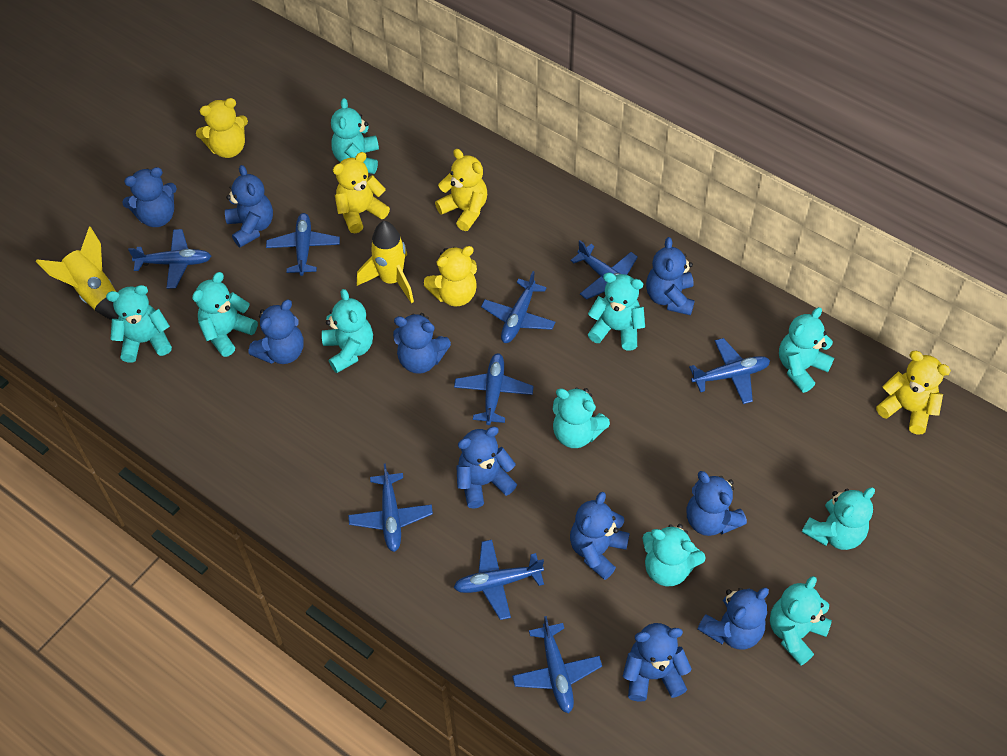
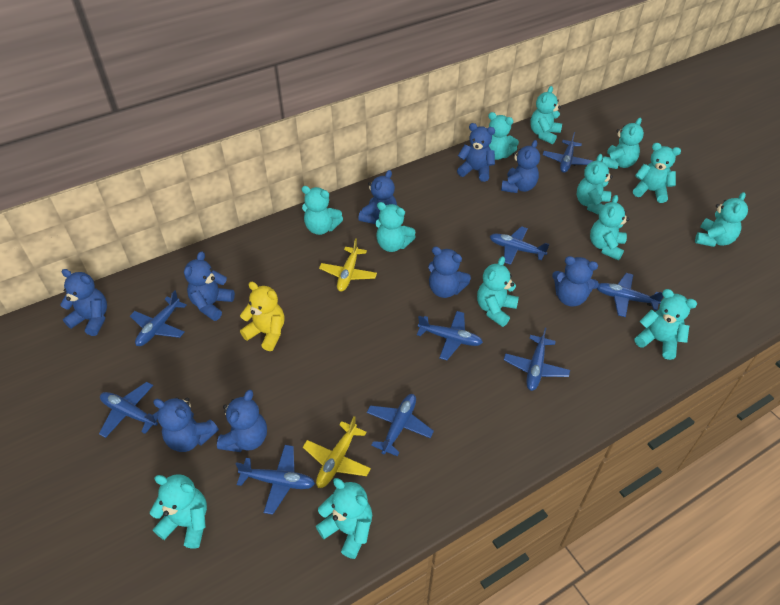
blue teddy bear: 10 -> 9
turquoise teddy bear: 10 -> 13
yellow plane: 0 -> 2
yellow rocket: 2 -> 0
yellow teddy bear: 5 -> 1

